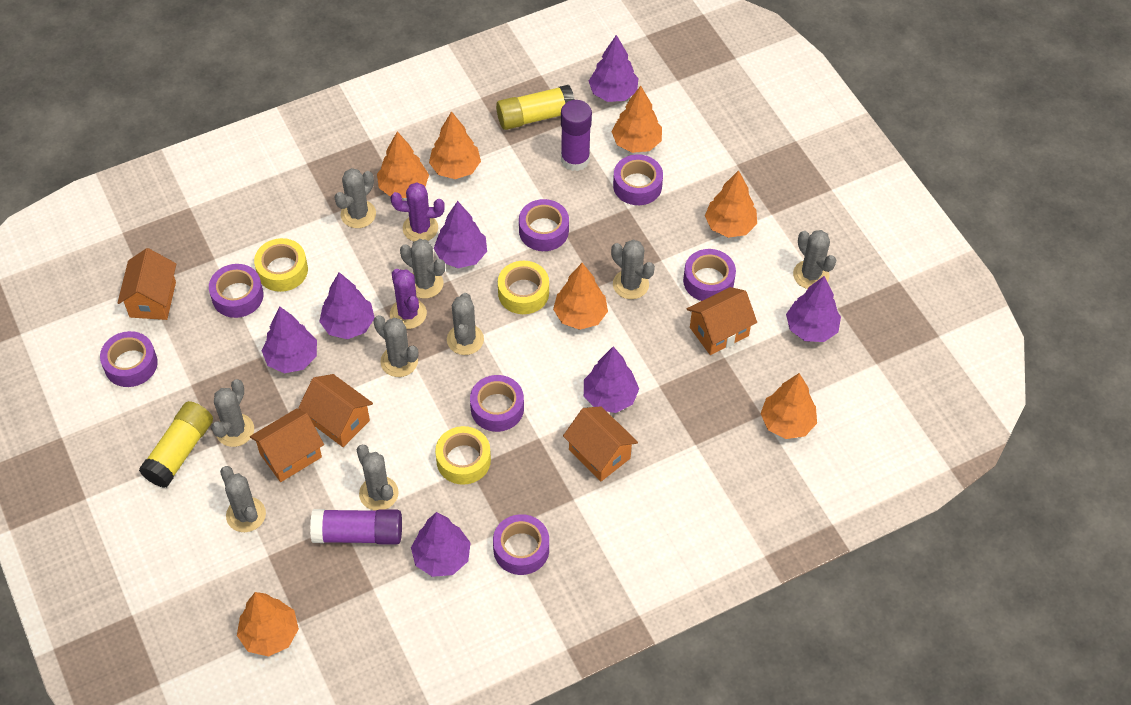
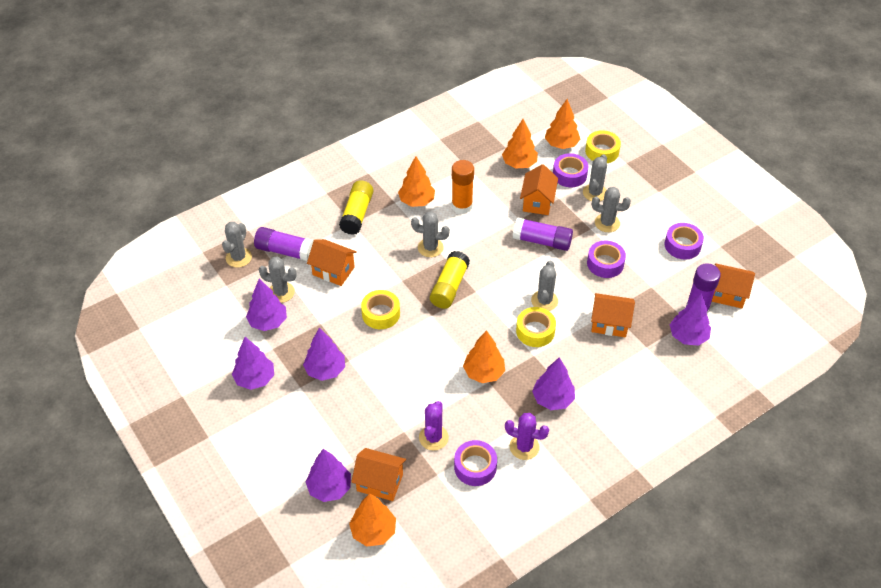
grey cactus: 9 -> 6
orange glue stick: 0 -> 1
orange tree: 7 -> 5
purple glue stick: 2 -> 3
purple tape: 7 -> 4
purple tree: 7 -> 6

